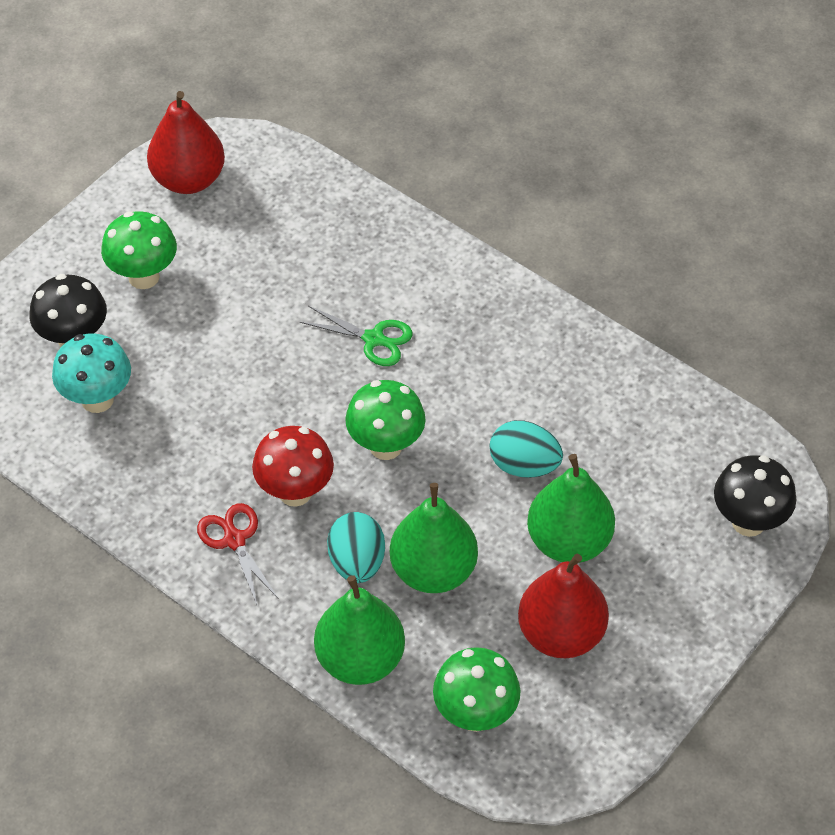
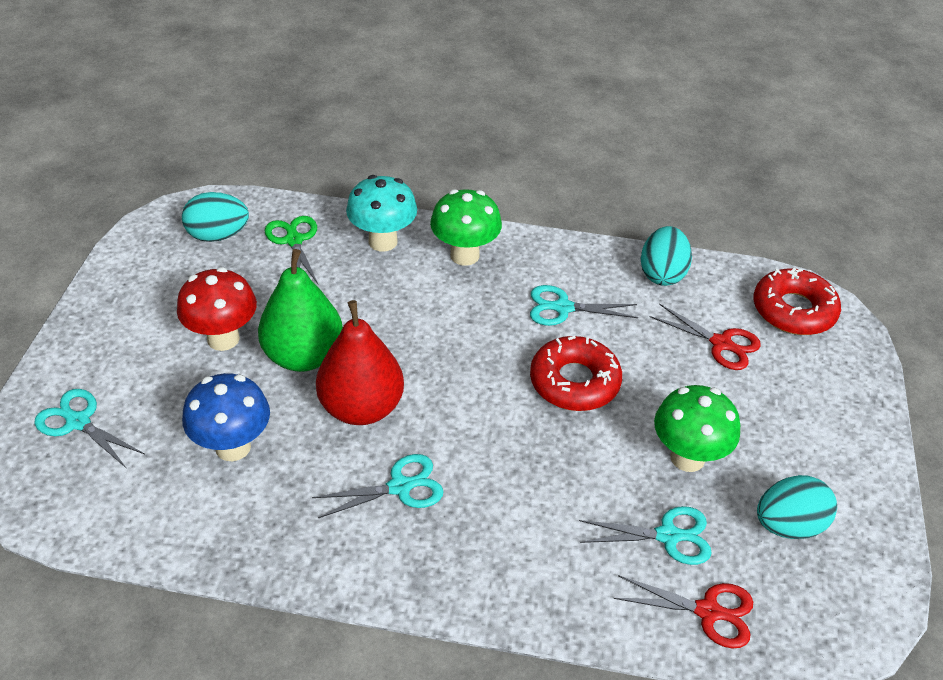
black mushroom: 2 -> 0
blue mushroom: 0 -> 1
green mushroom: 3 -> 2
green pear: 3 -> 1
red donut: 0 -> 2
red pear: 2 -> 1
red scissors: 1 -> 2
turquoise egg: 2 -> 3
turquoise scissors: 0 -> 4

